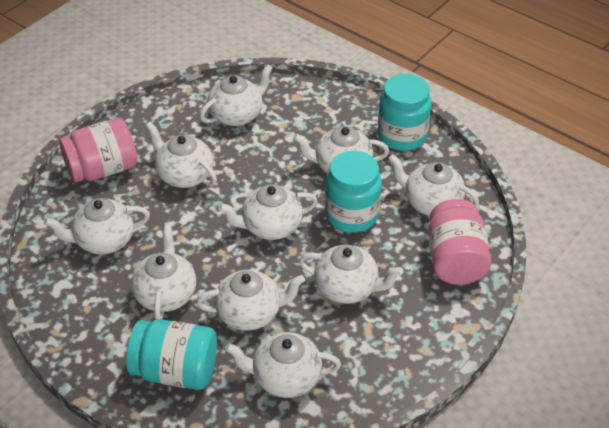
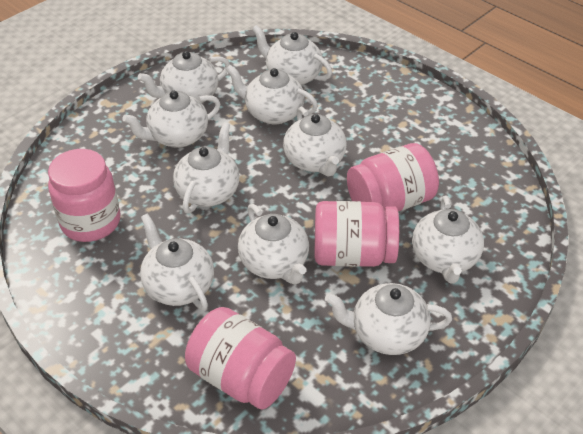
pink jar: 2 -> 4
turquoise jar: 3 -> 0

